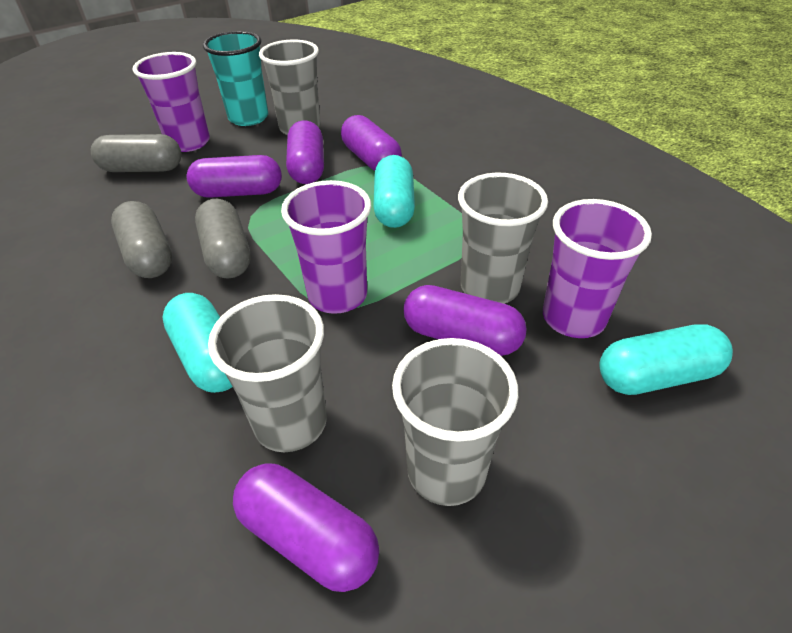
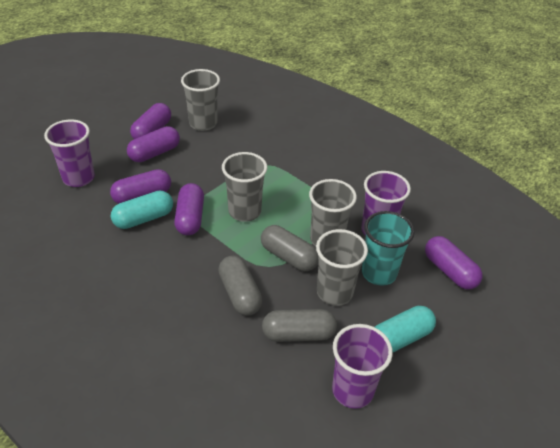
turquoise capsule: 3 -> 2

